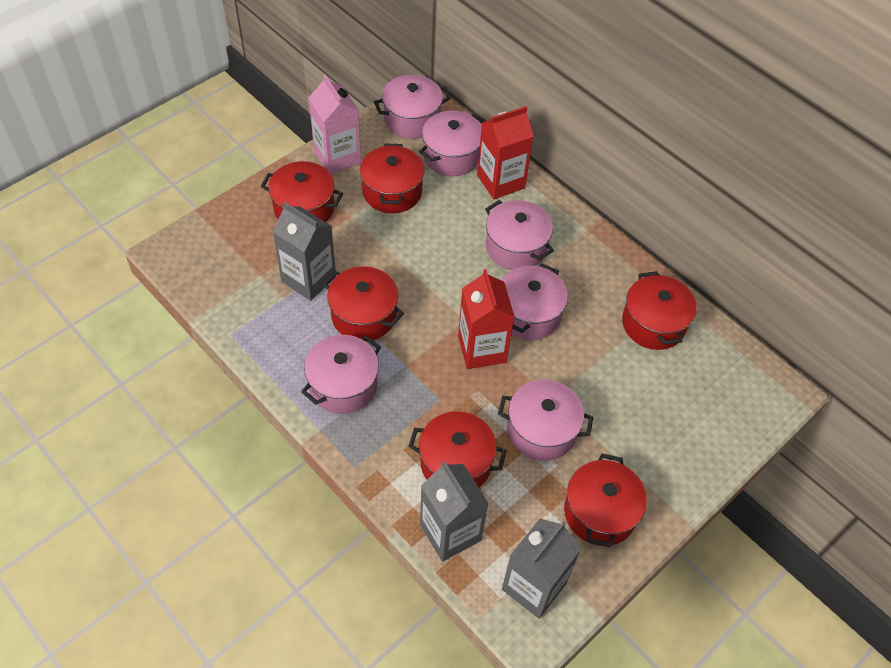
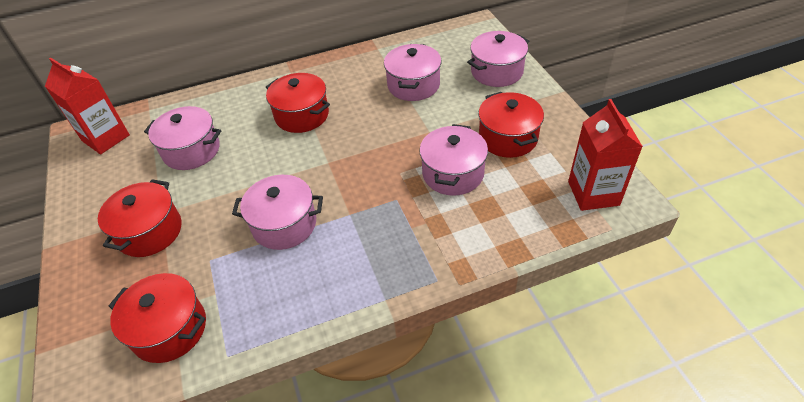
grey carton: 3 -> 0
pink carton: 1 -> 0
pink pot: 6 -> 5
red pot: 6 -> 4

